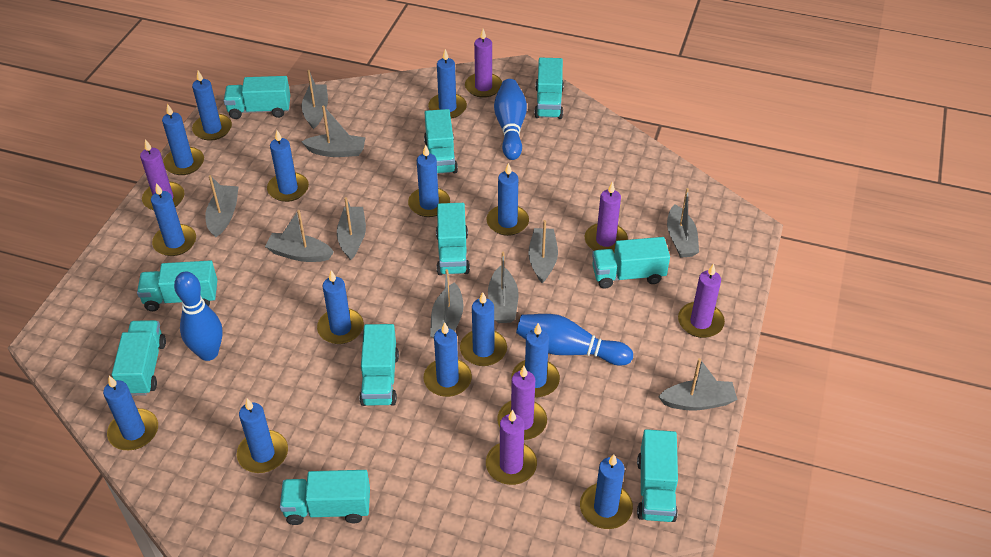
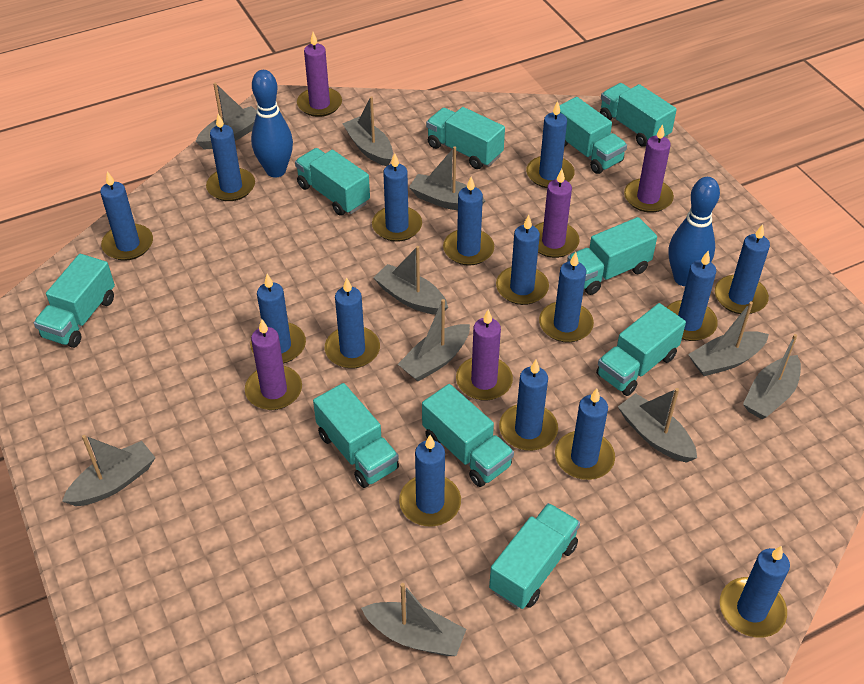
blue bowling pin: 3 -> 2
blue candle: 14 -> 15
purple candle: 6 -> 5

